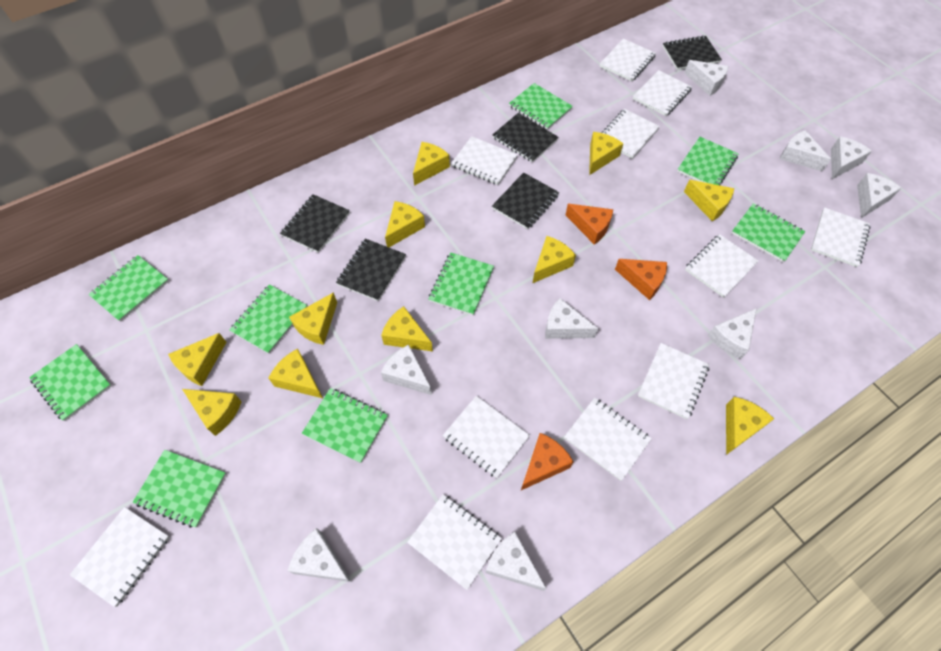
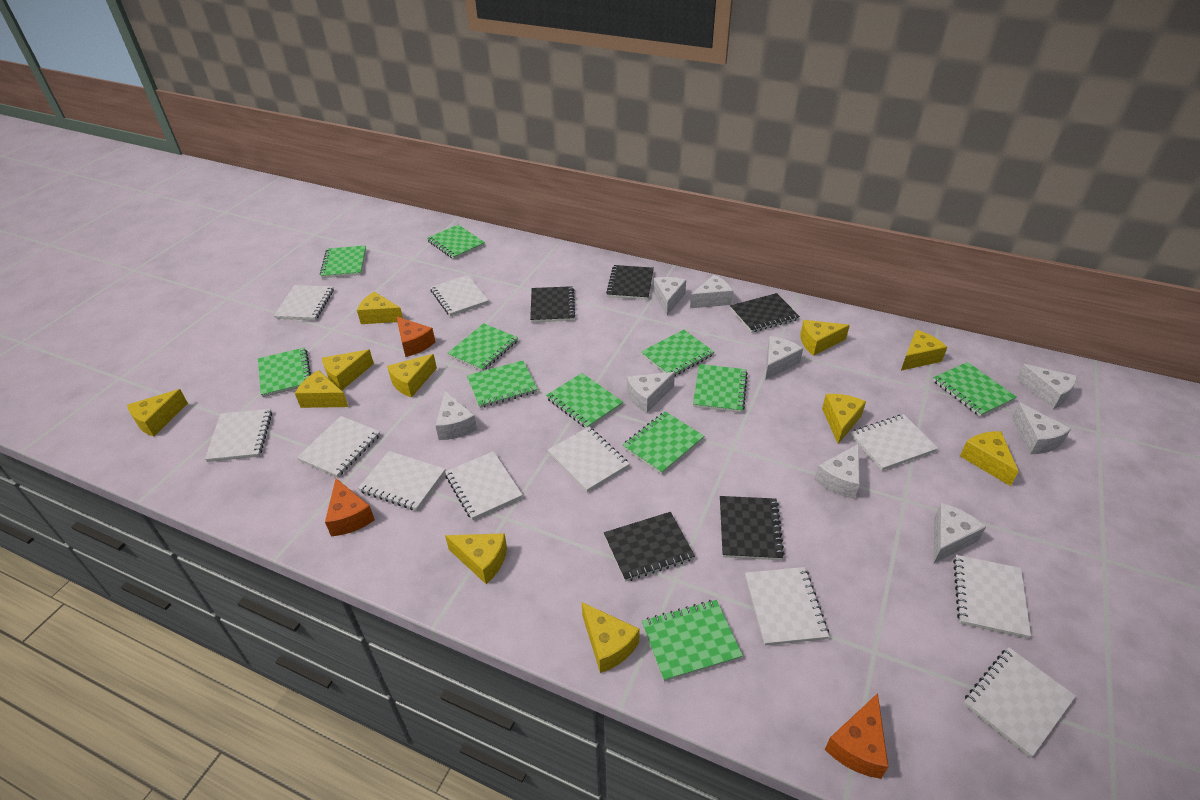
green notebook: 9 -> 11

